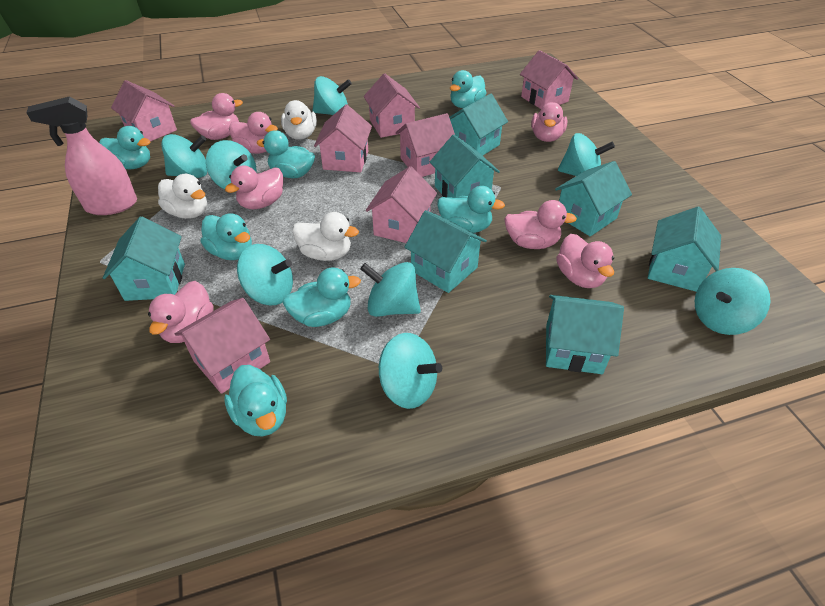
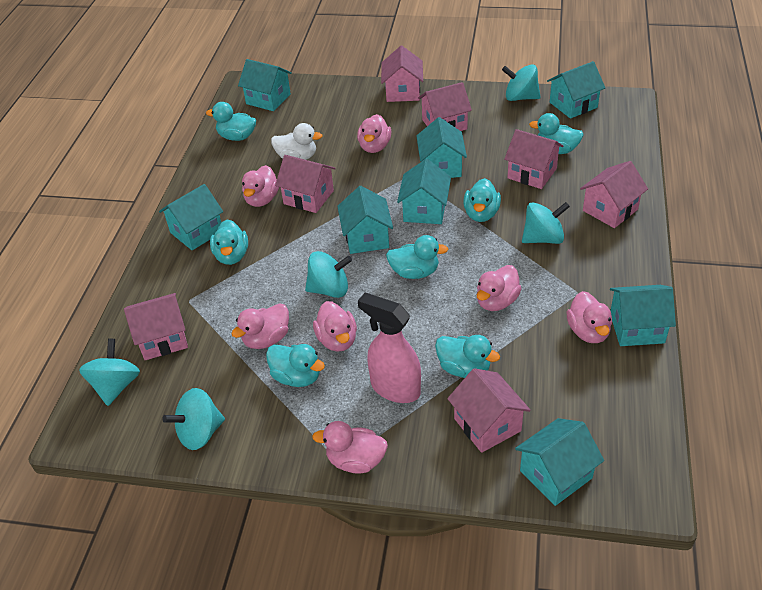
turquoise house: 7 -> 8
turquoise spinning top: 8 -> 5
white duck: 3 -> 1

